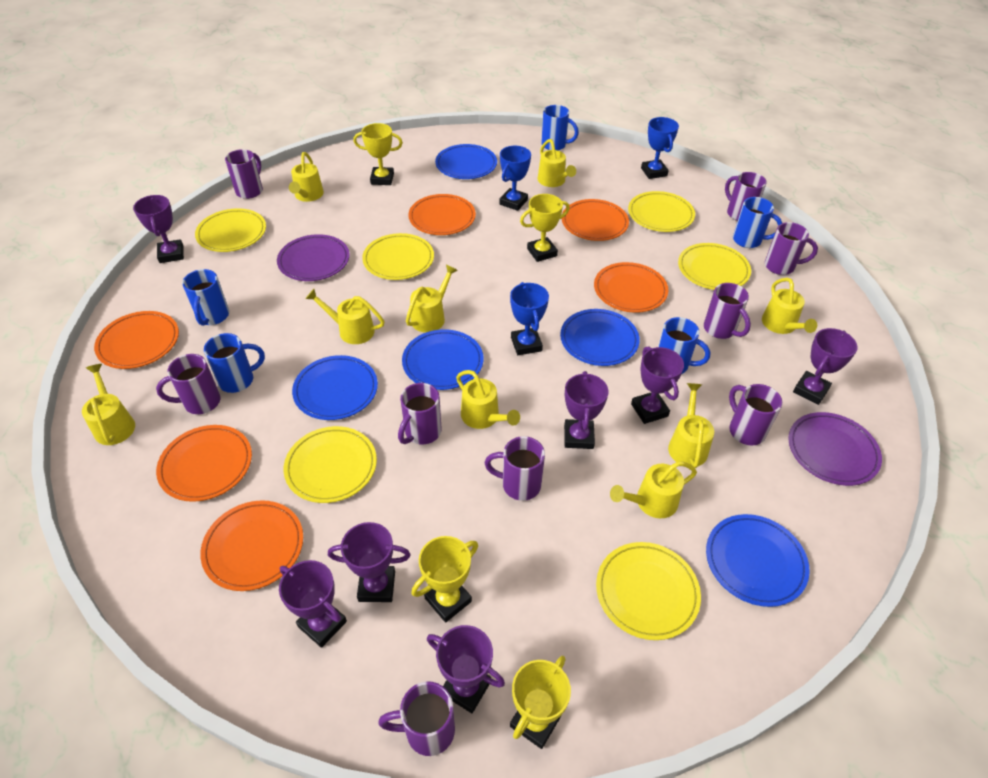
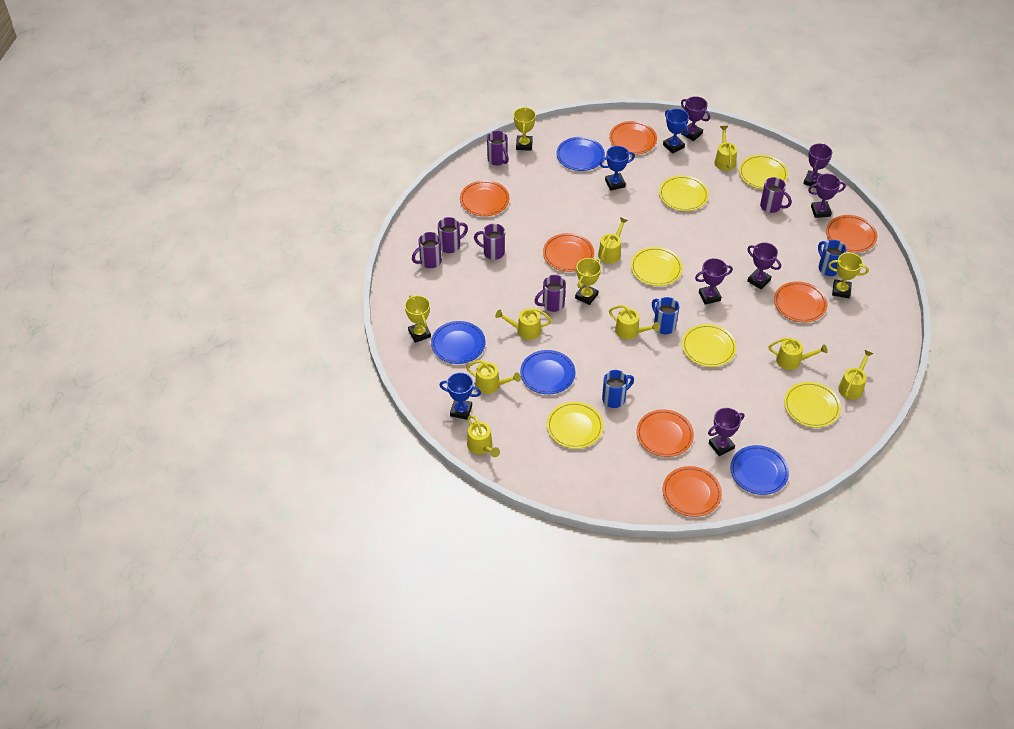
blue mug: 5 -> 3
blue plate: 5 -> 4
orange plate: 6 -> 7
purple mug: 9 -> 6
purple plate: 2 -> 0
purple trophy: 7 -> 6
yellow watering can: 9 -> 8

